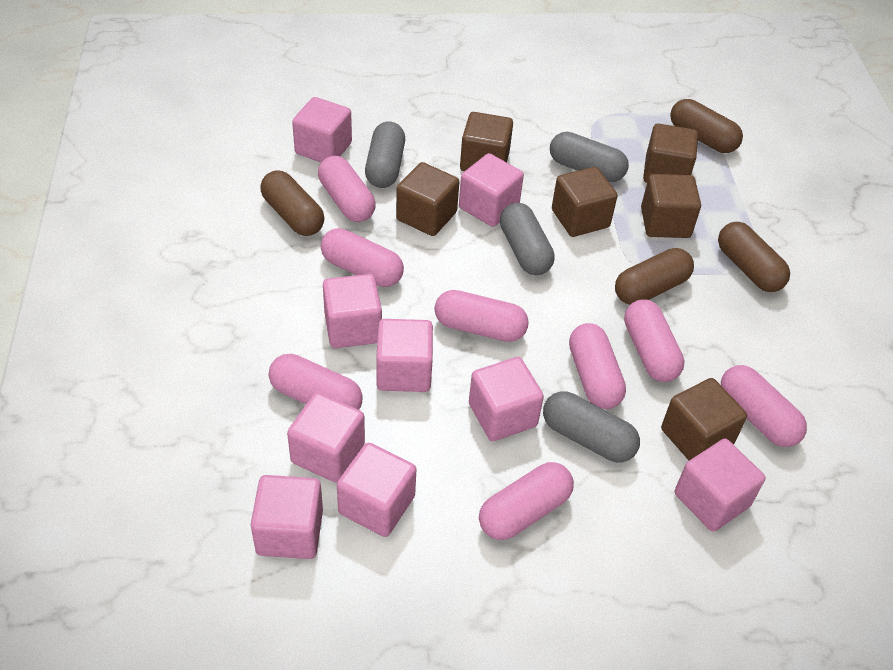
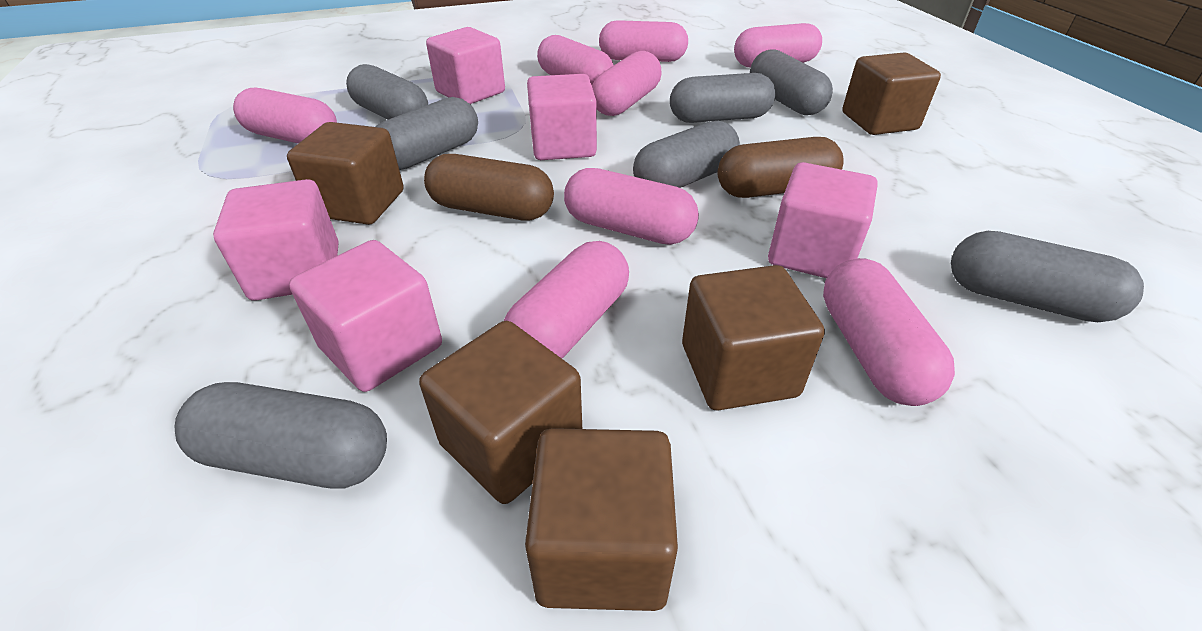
brown capsule: 4 -> 2
brown cube: 6 -> 5
grey capsule: 4 -> 7
pink cube: 9 -> 5

